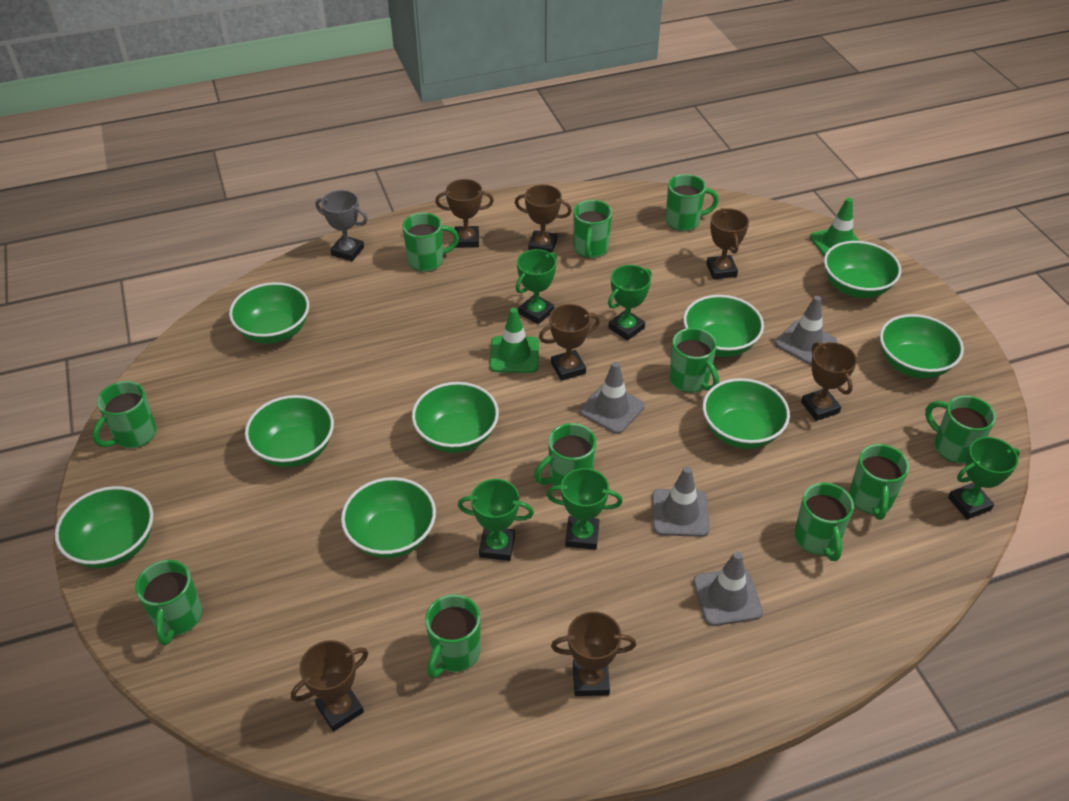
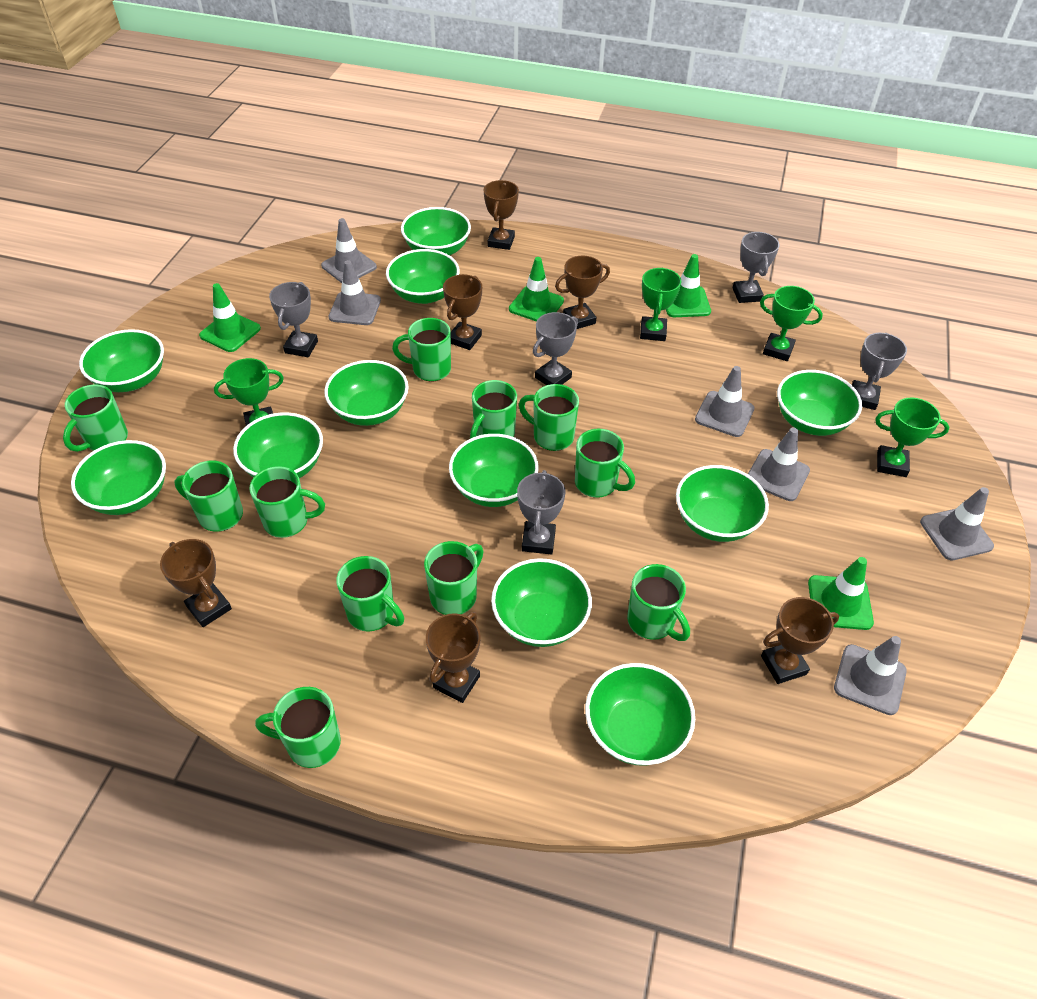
brown trophy: 7 -> 6
green bowl: 9 -> 11
green traffic cone: 2 -> 4
green trophy: 5 -> 4
grey traffic cone: 4 -> 6
grey trophy: 1 -> 5

